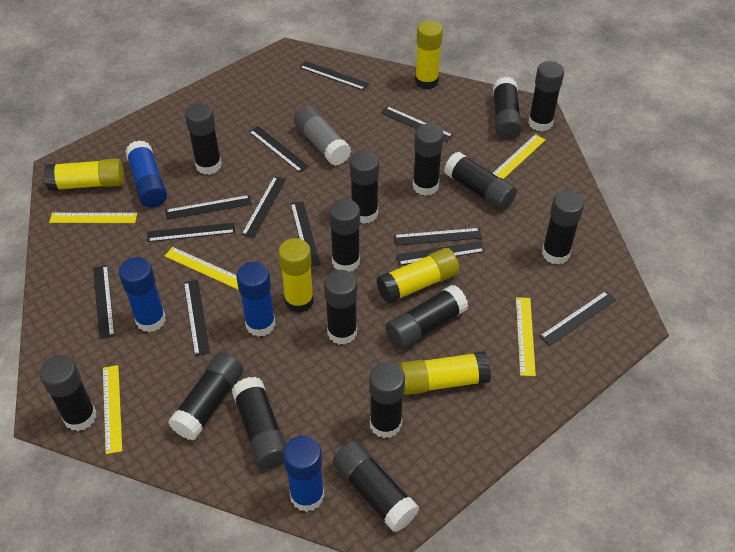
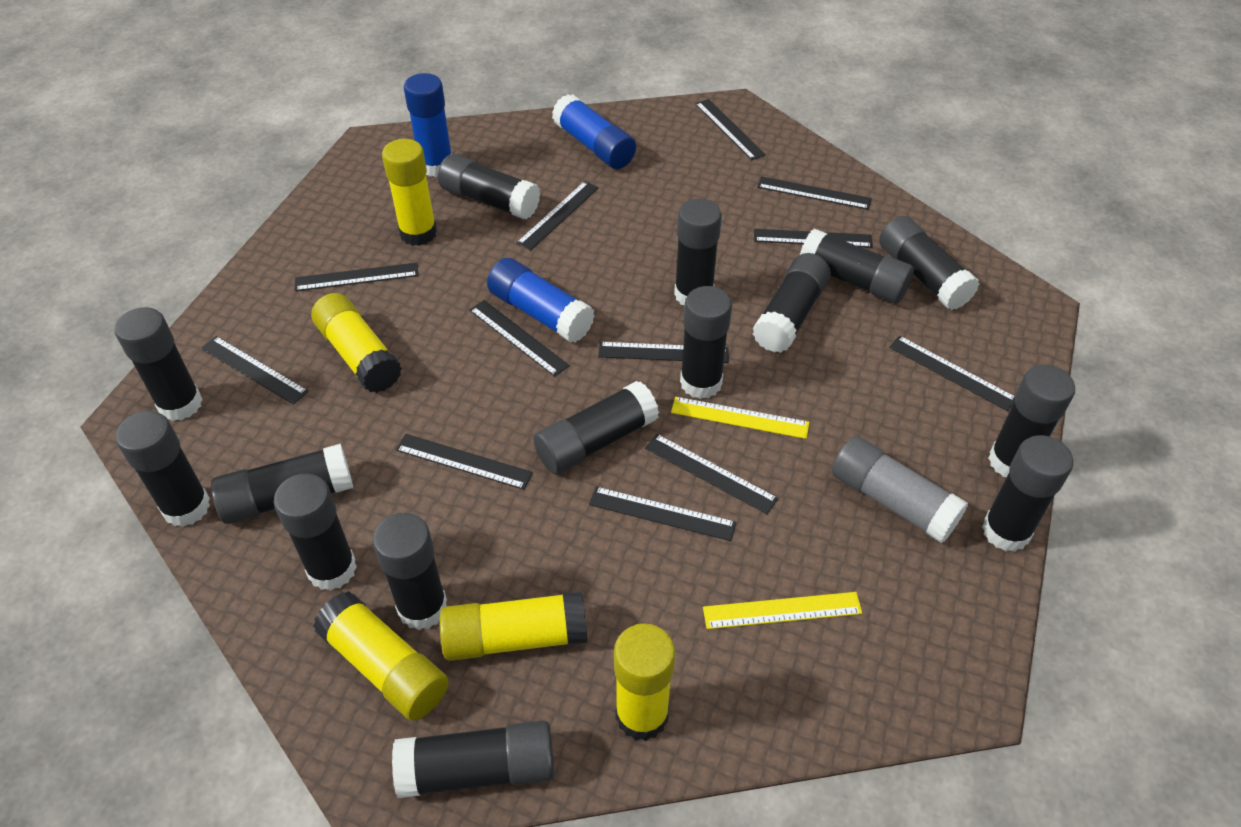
blue glue stick: 4 -> 3
yellow ruler: 5 -> 2

